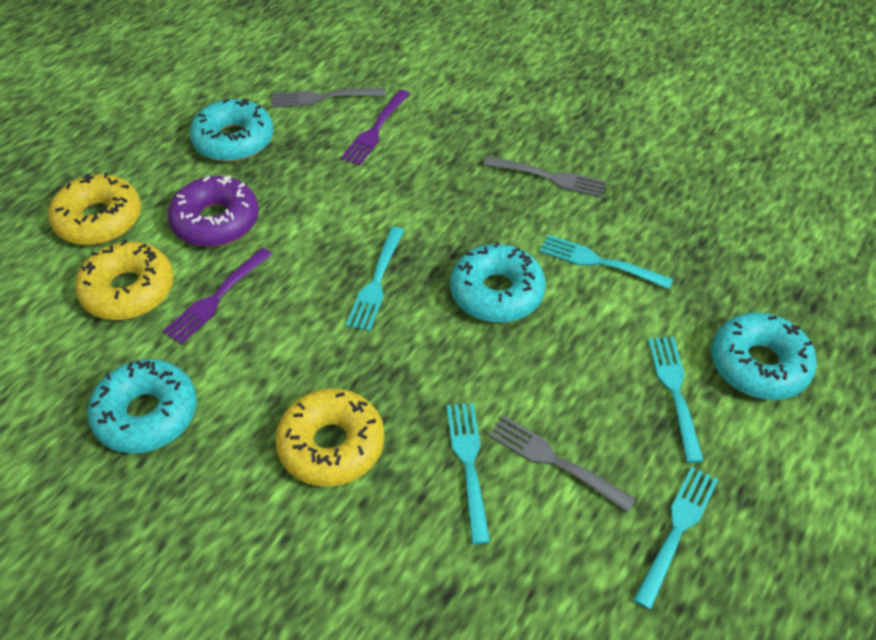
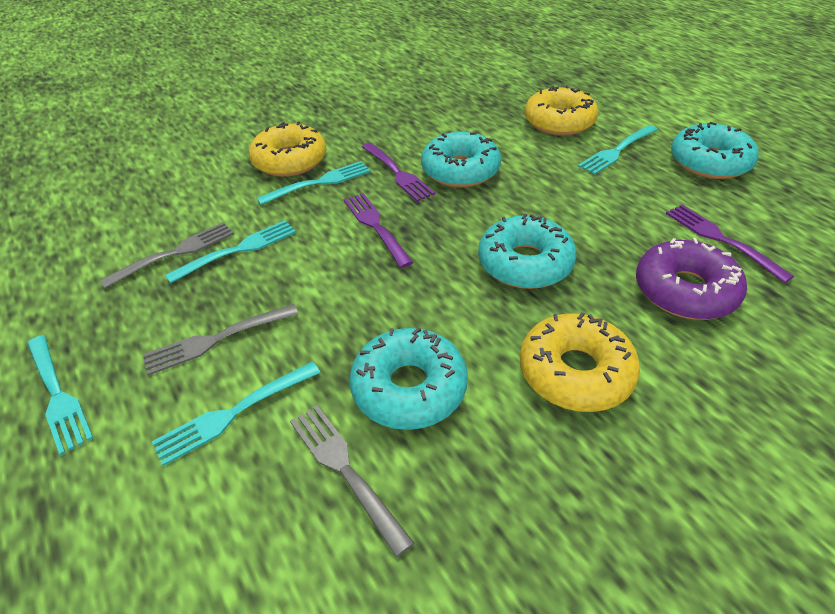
purple fork: 2 -> 3

